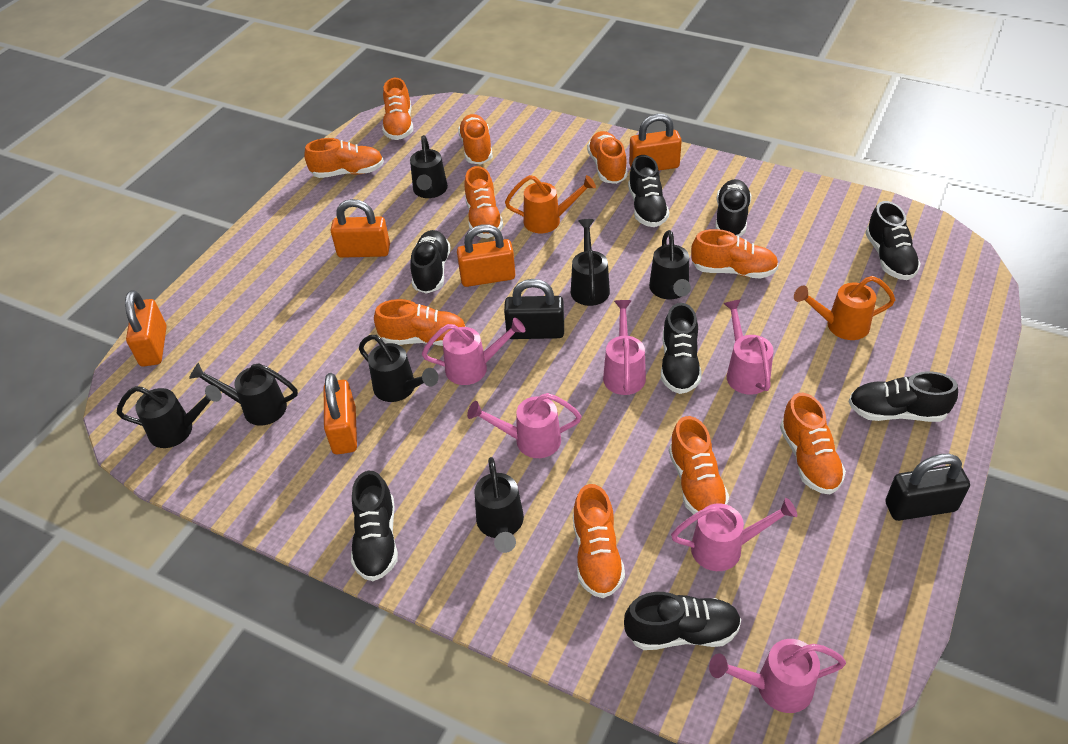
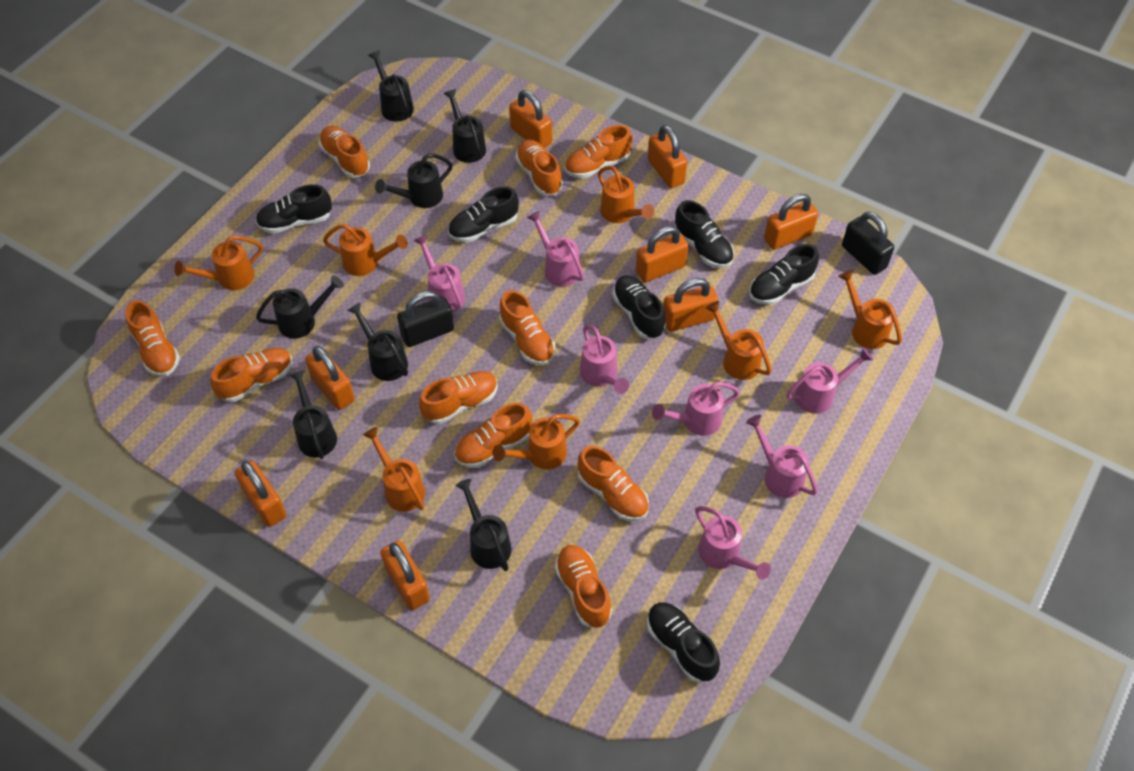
black shoe: 8 -> 6
orange padlock: 5 -> 8
orange watering can: 2 -> 7
pink watering can: 6 -> 7

